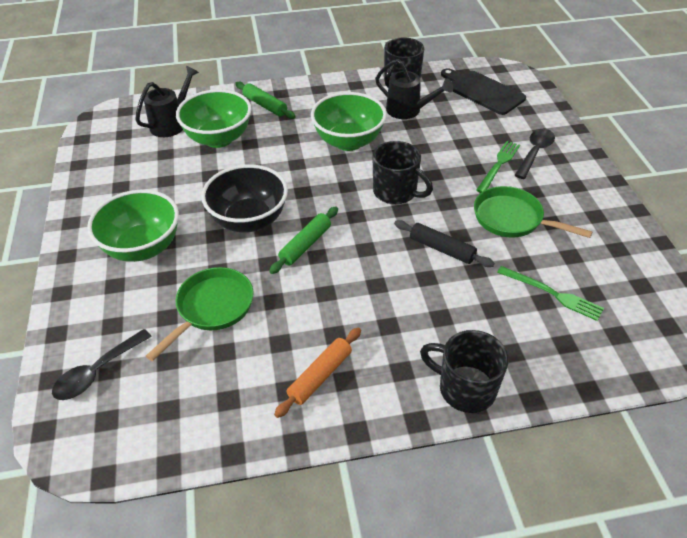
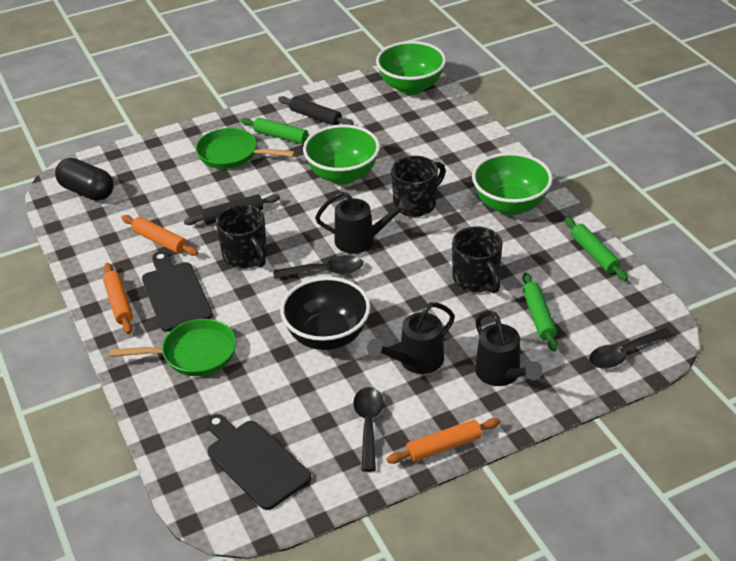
black capsule: 0 -> 1
black cutting board: 1 -> 2
black rolling pin: 1 -> 2
black spoon: 2 -> 3
black watering can: 2 -> 3
green fork: 2 -> 0
green rolling pin: 2 -> 3
orange rolling pin: 1 -> 3

